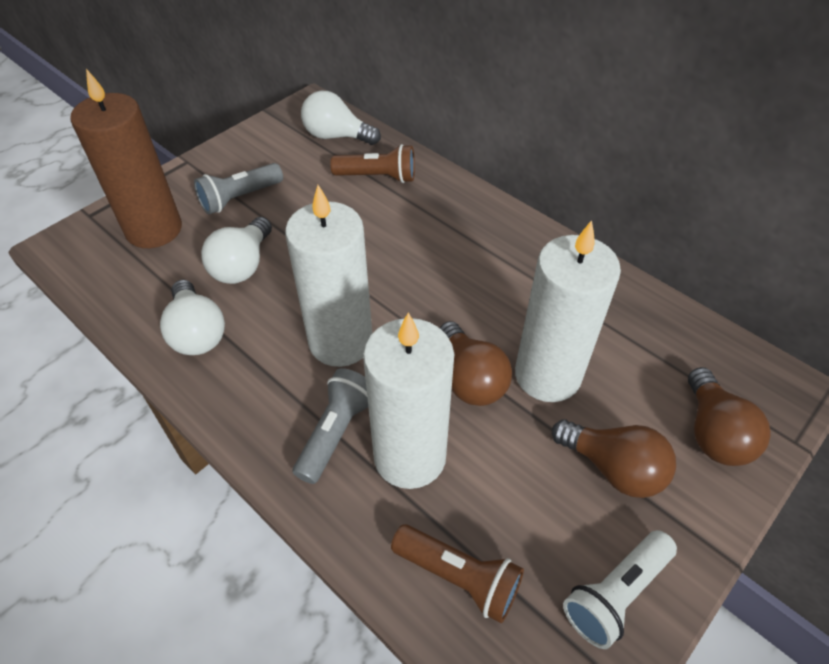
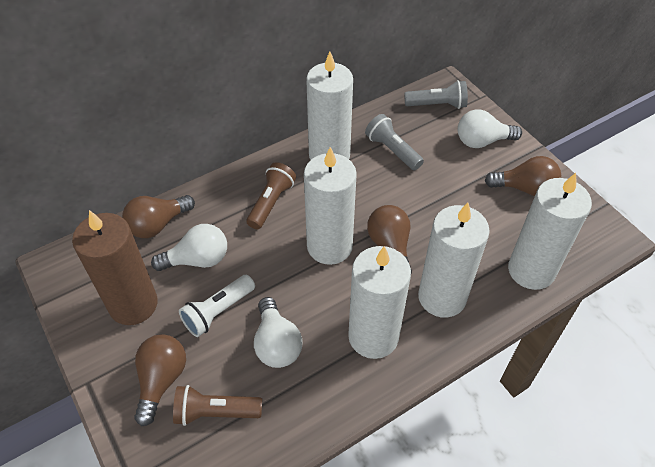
brown light bulb: 3 -> 4
white candle: 3 -> 5

